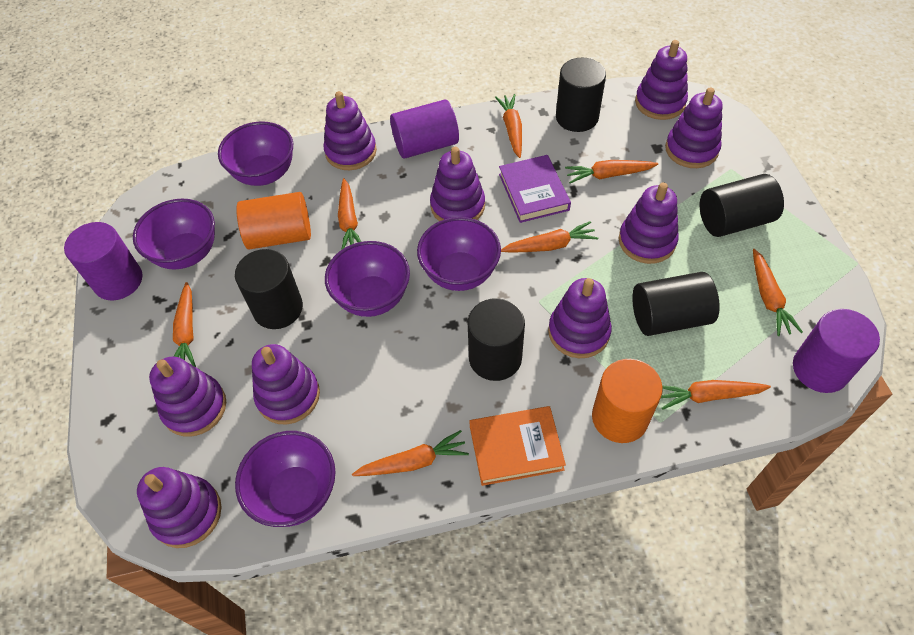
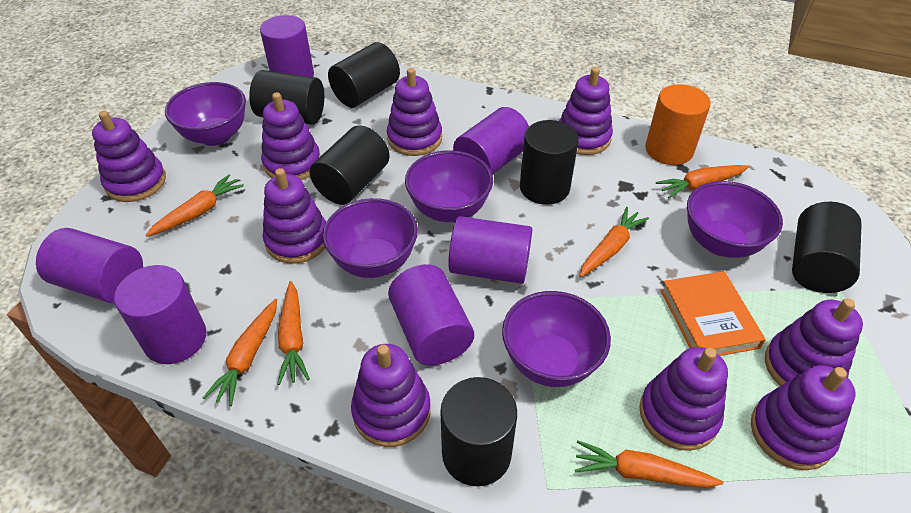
black cylinder: 5 -> 6
orange carrot: 8 -> 6
orange cylinder: 2 -> 1
purple book: 1 -> 0
purple cylinder: 3 -> 6

